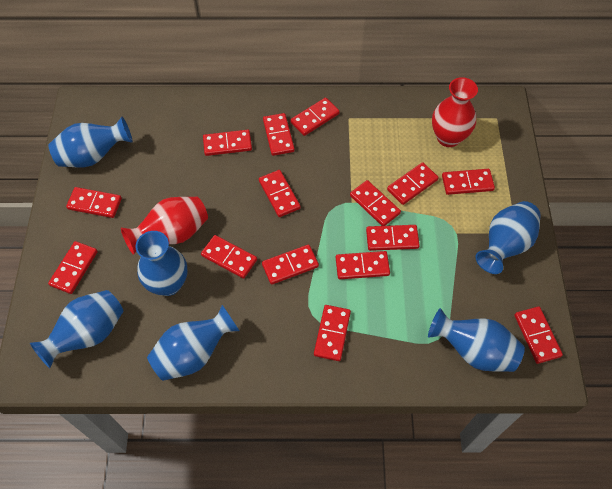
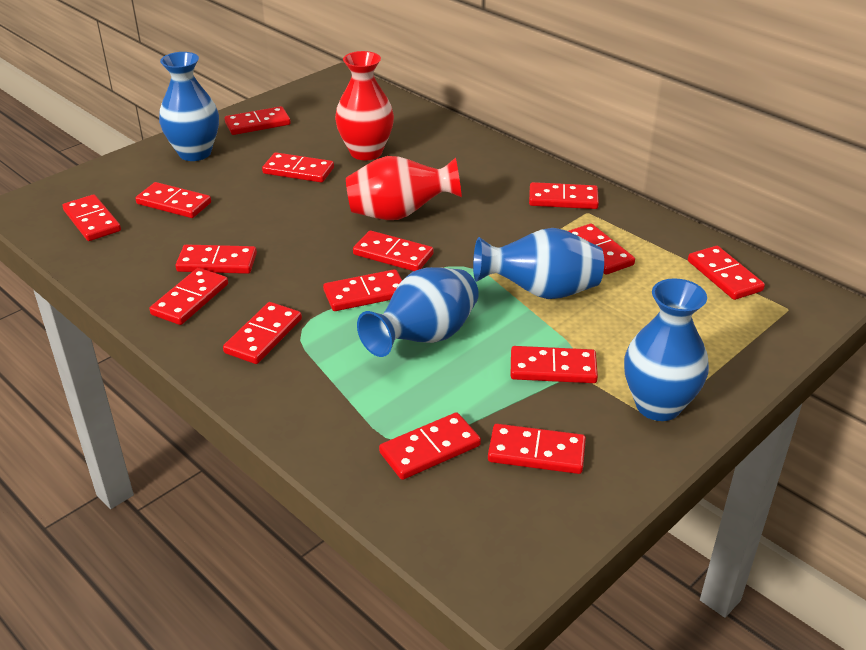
blue vase: 6 -> 4

